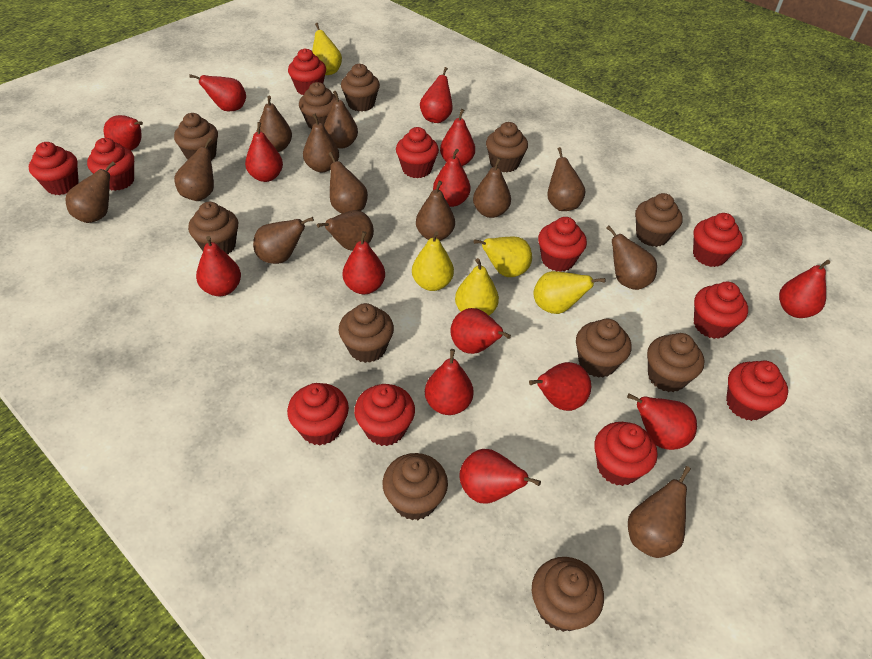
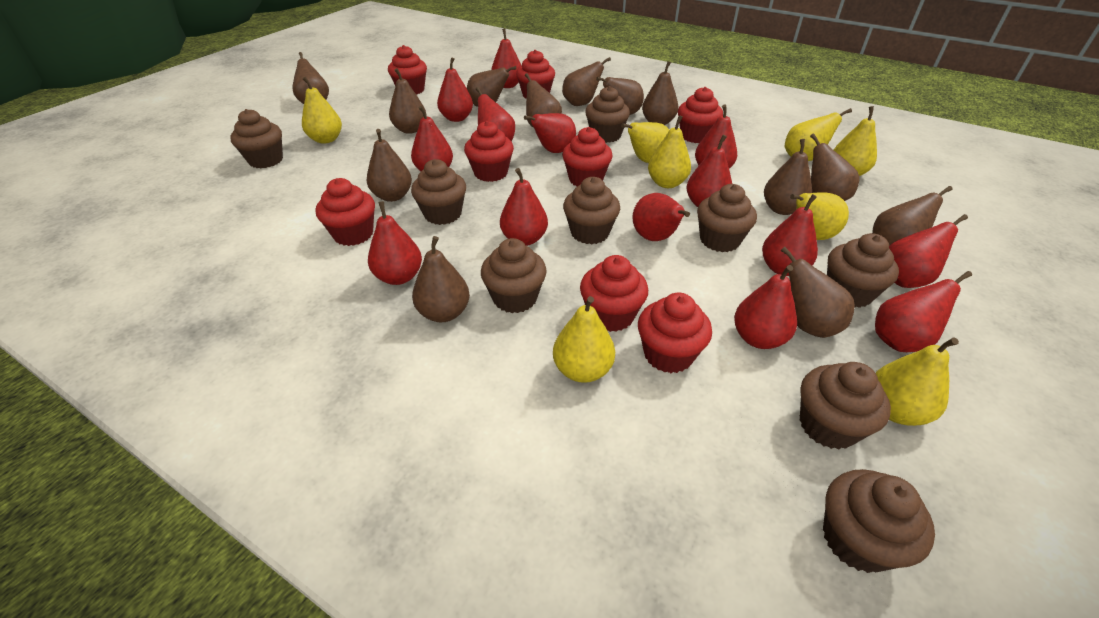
brown cupcake: 11 -> 9
red cupcake: 11 -> 8
yellow pear: 5 -> 8

